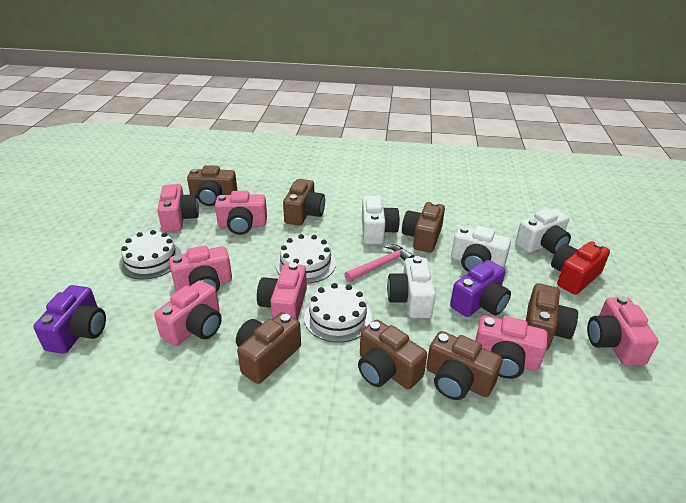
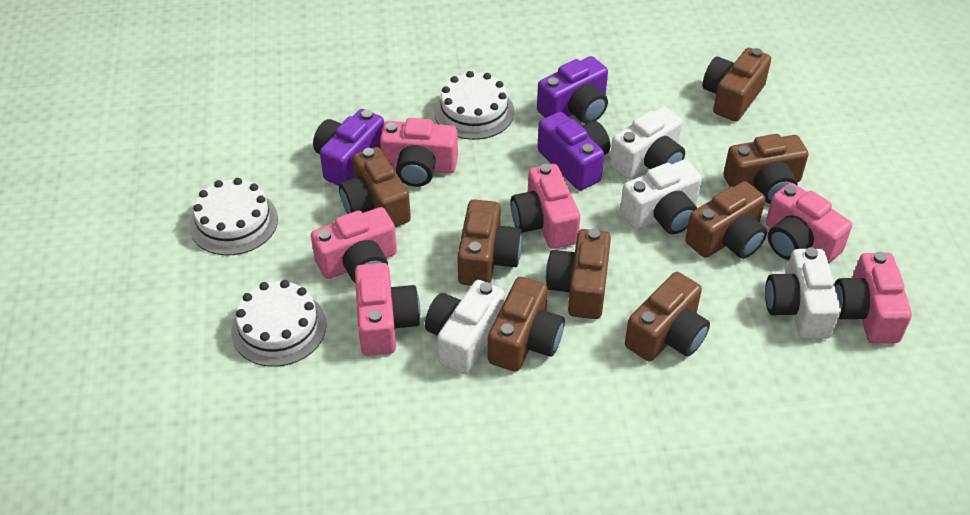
brown camera: 7 -> 8
pink camera: 7 -> 6
pink hammer: 1 -> 0
purple camera: 2 -> 3
red camera: 1 -> 0

